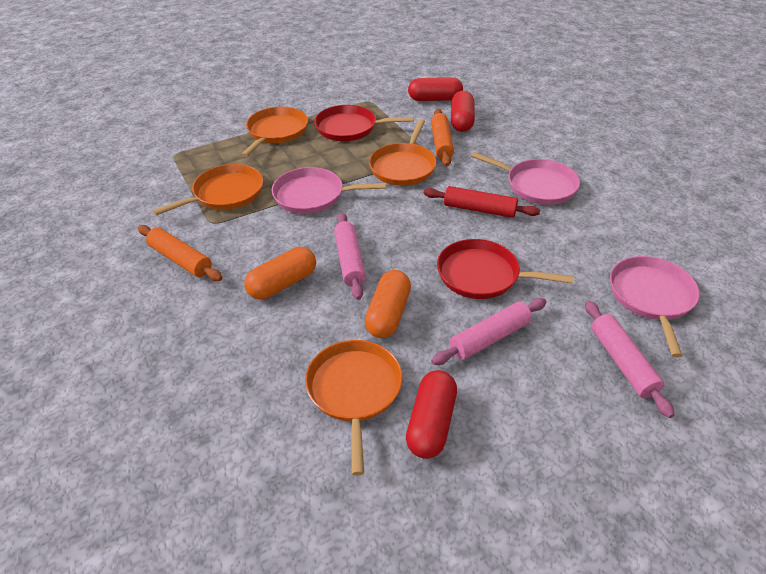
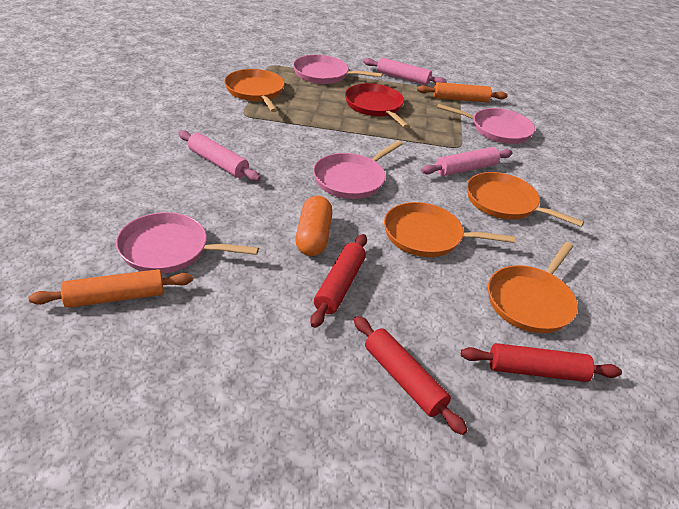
orange capsule: 2 -> 1
pink pan: 3 -> 4
red capsule: 3 -> 0
red pan: 2 -> 1
red rolling pin: 1 -> 3

